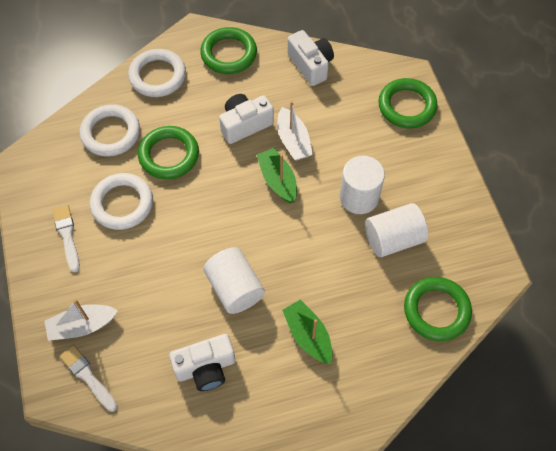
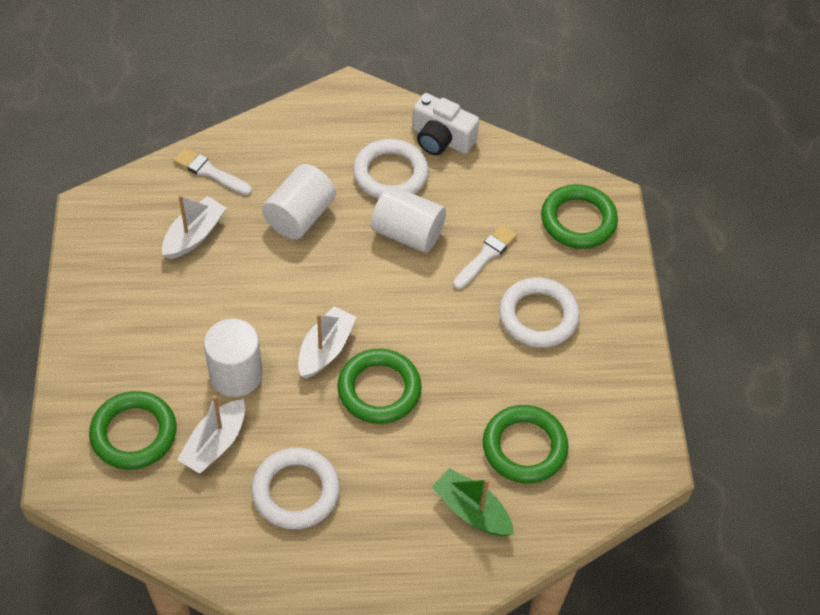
green boat: 2 -> 1
white boat: 2 -> 3
white camera: 3 -> 1

